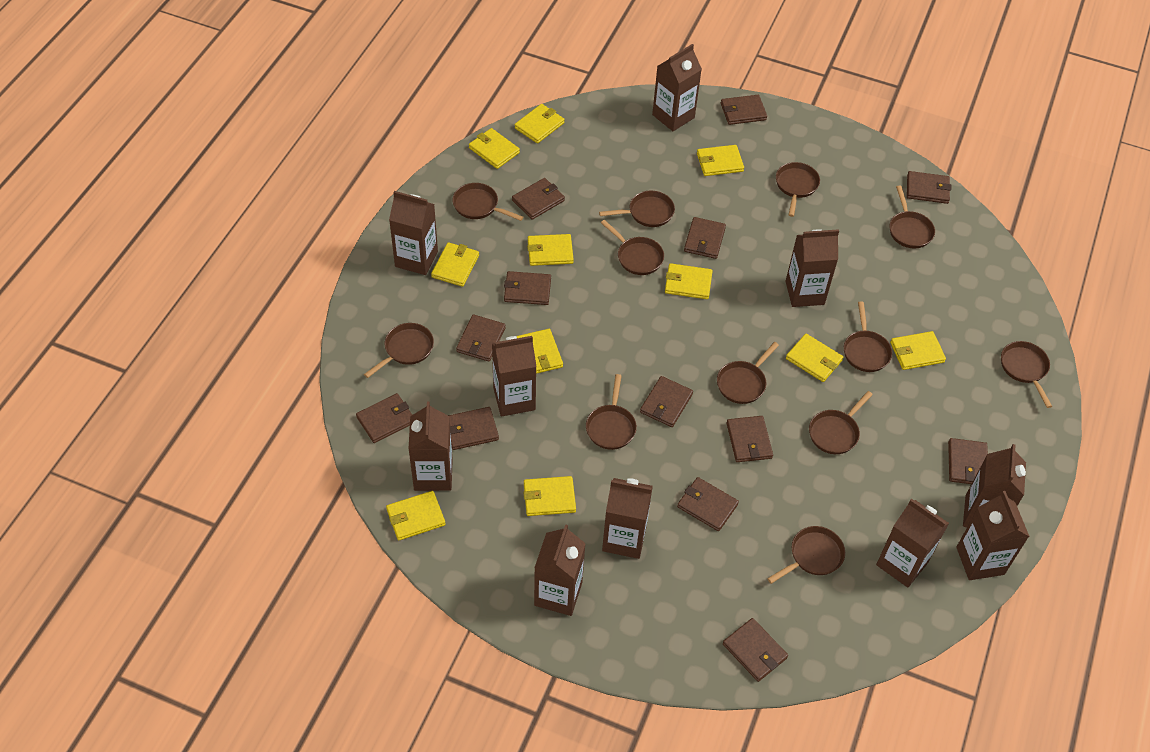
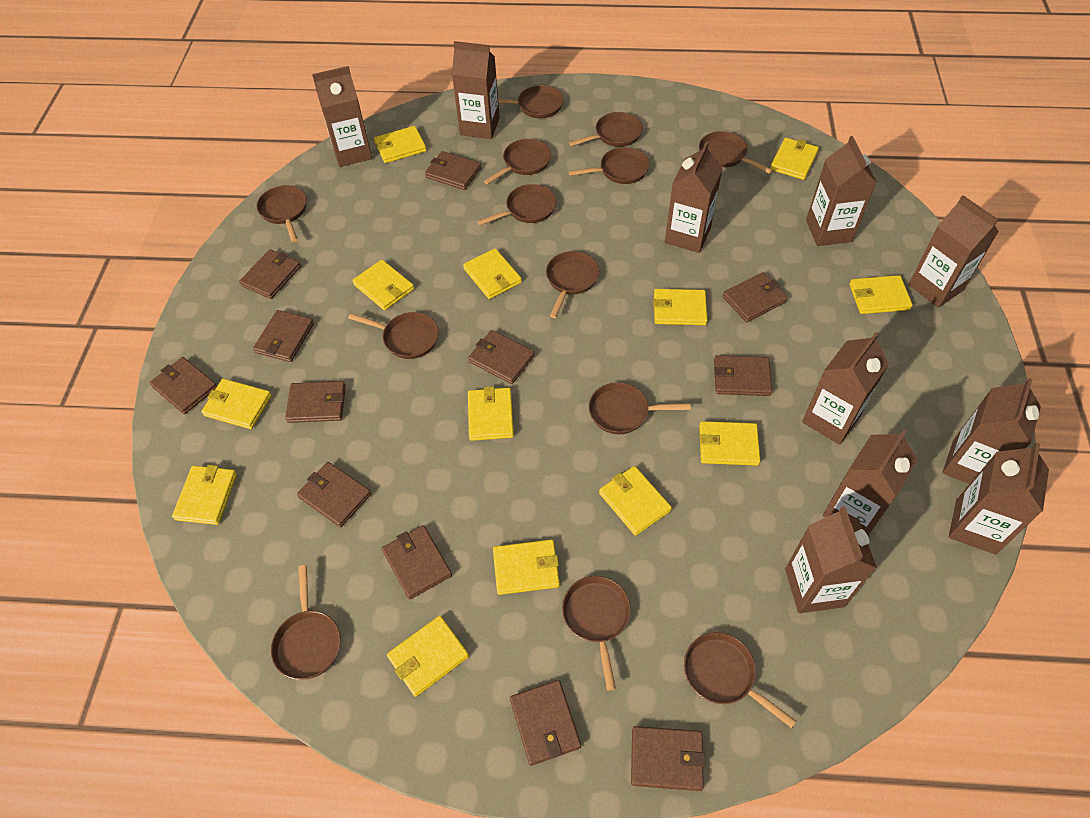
brown pan: 12 -> 13
brown wallet: 13 -> 12
yellow wallet: 11 -> 13

